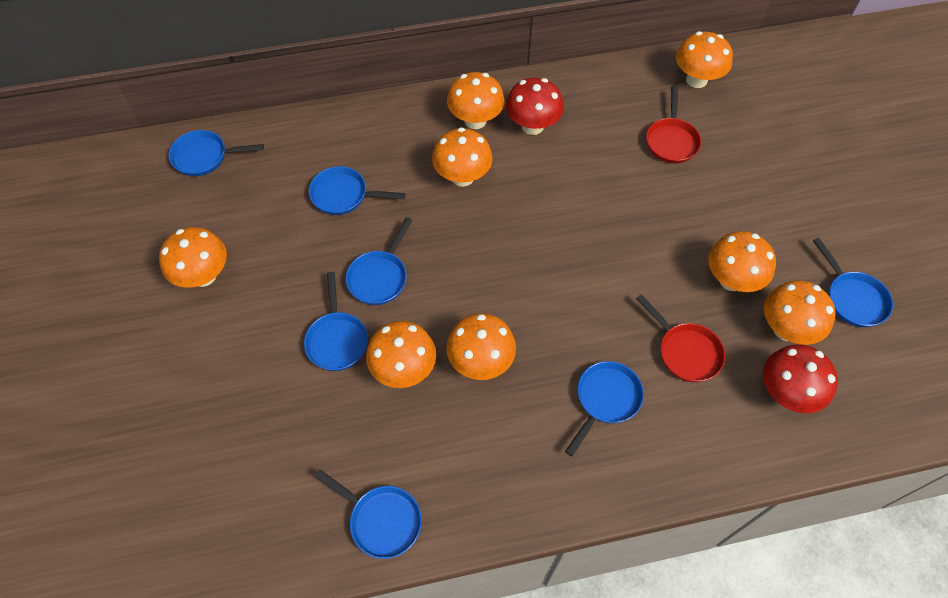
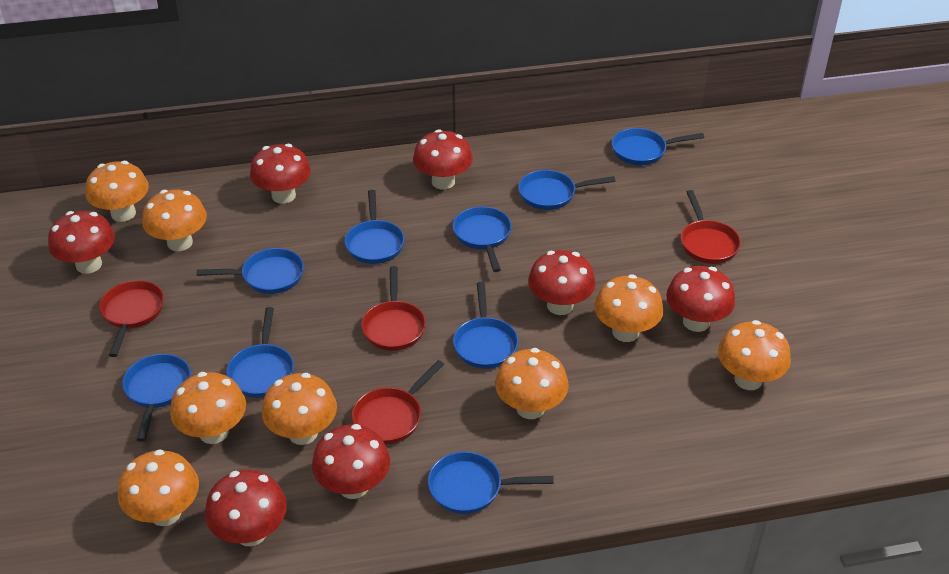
blue pan: 7 -> 9
red mushroom: 2 -> 7
red pan: 2 -> 4

